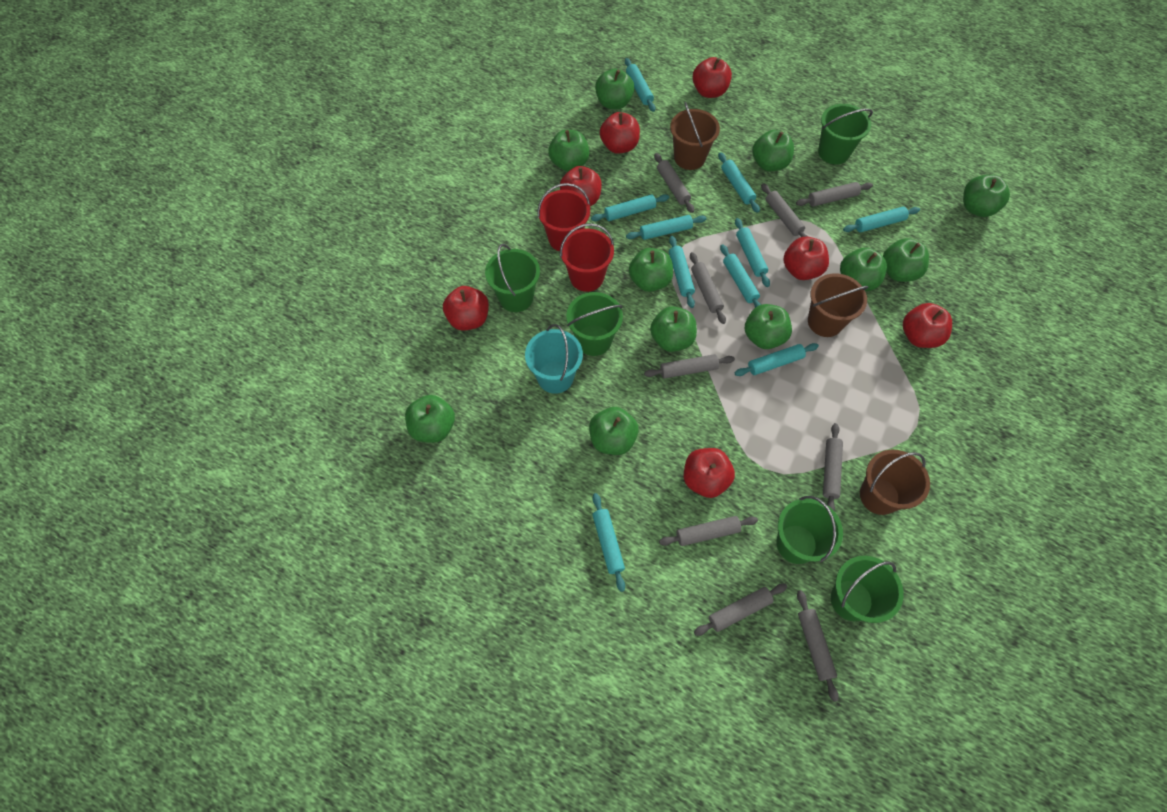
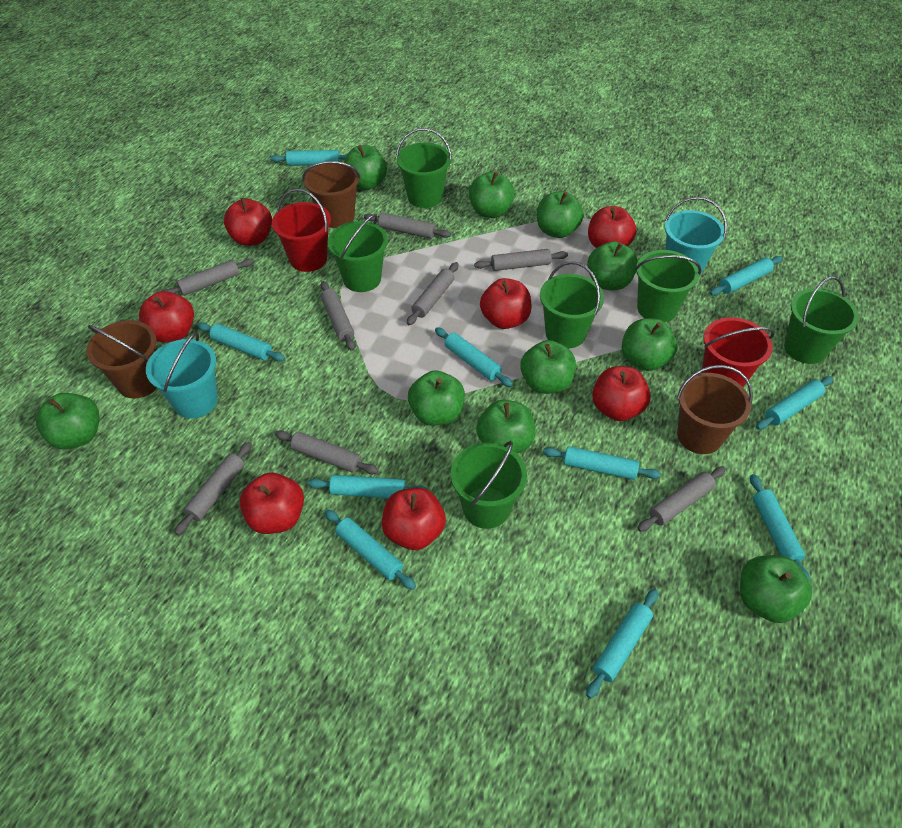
green apple: 11 -> 10
green bucket: 5 -> 6
grey rolling pin: 9 -> 8
turquoise bucket: 1 -> 2

